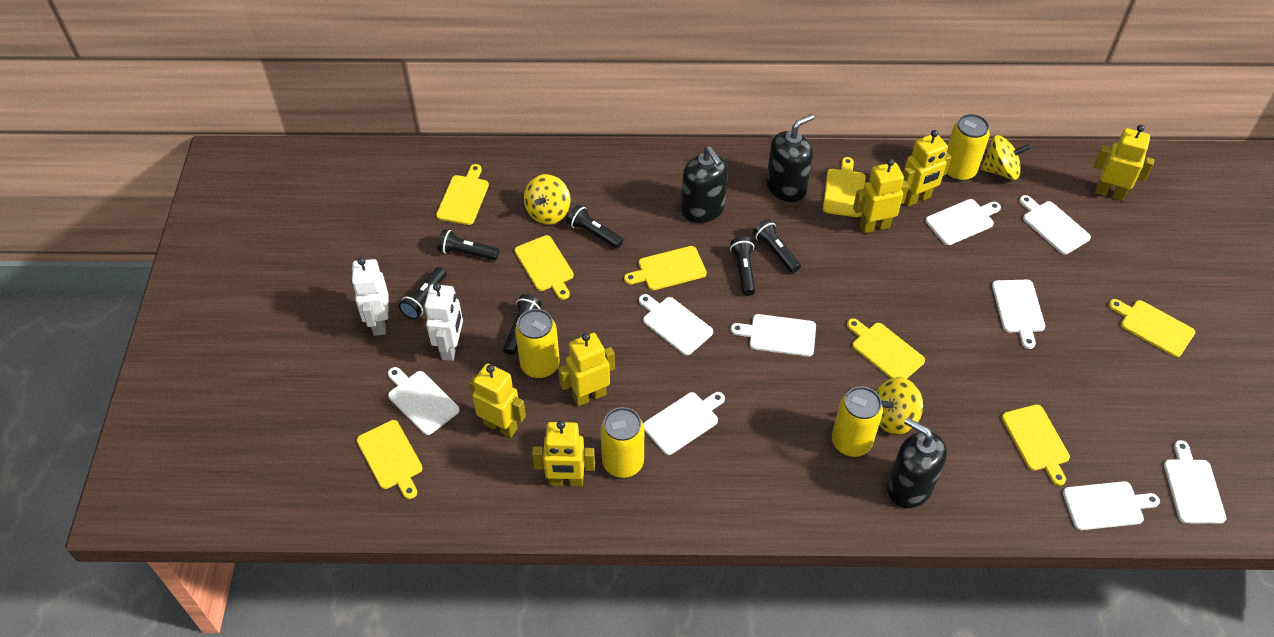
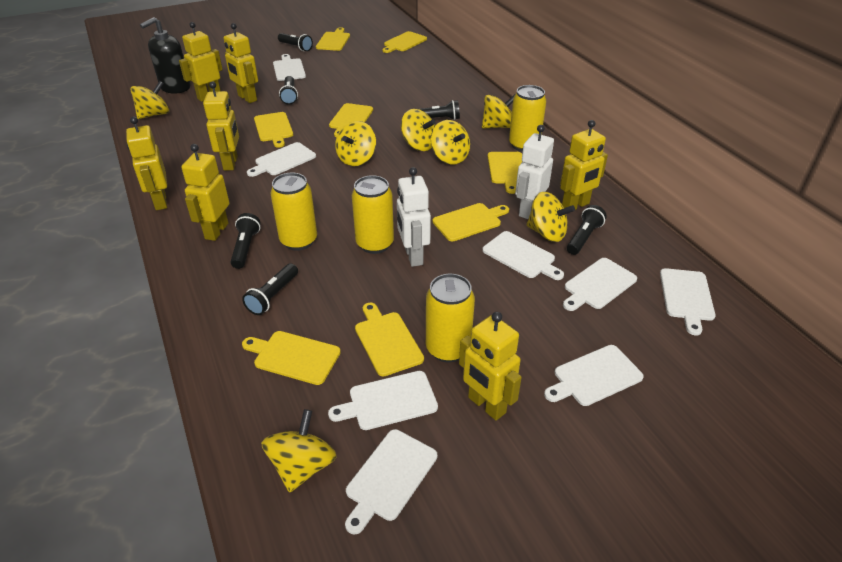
black soap dispenser: 3 -> 1
white cutting board: 9 -> 8
yellow robot: 6 -> 7
yellow spinning top: 3 -> 7

